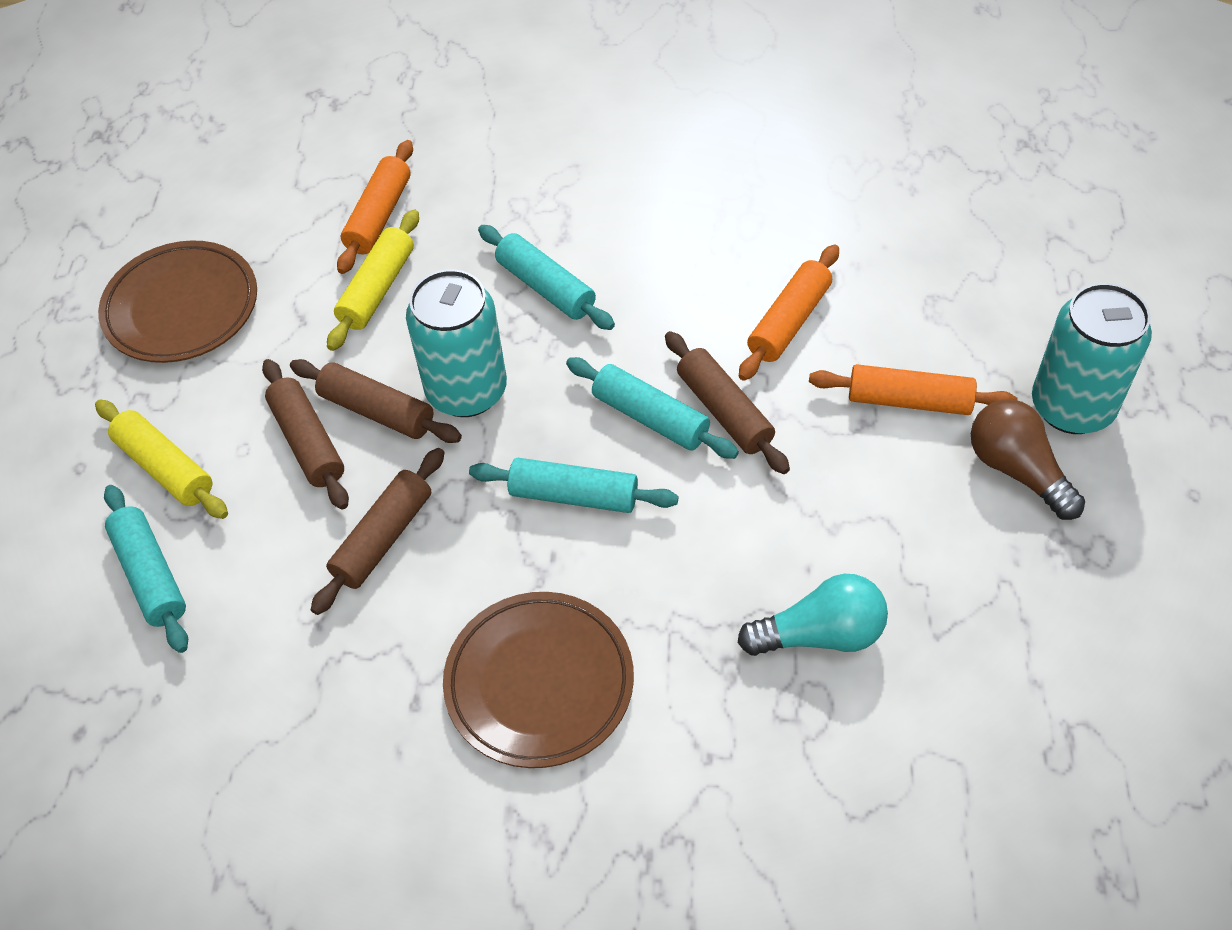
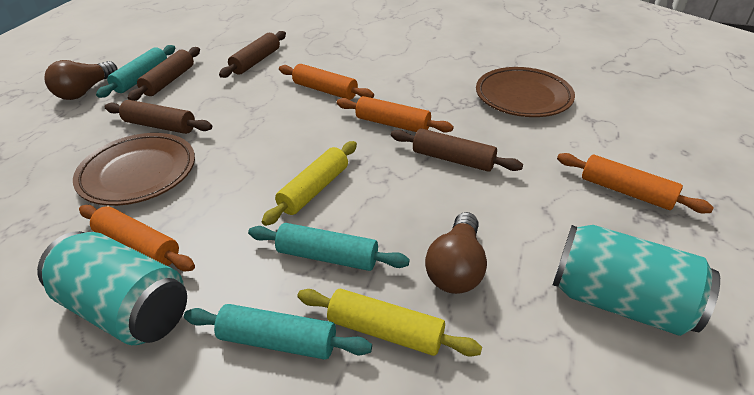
brown light bulb: 1 -> 2
orange rolling pin: 3 -> 4
turquoise light bulb: 1 -> 0
turquoise rolling pin: 4 -> 3

